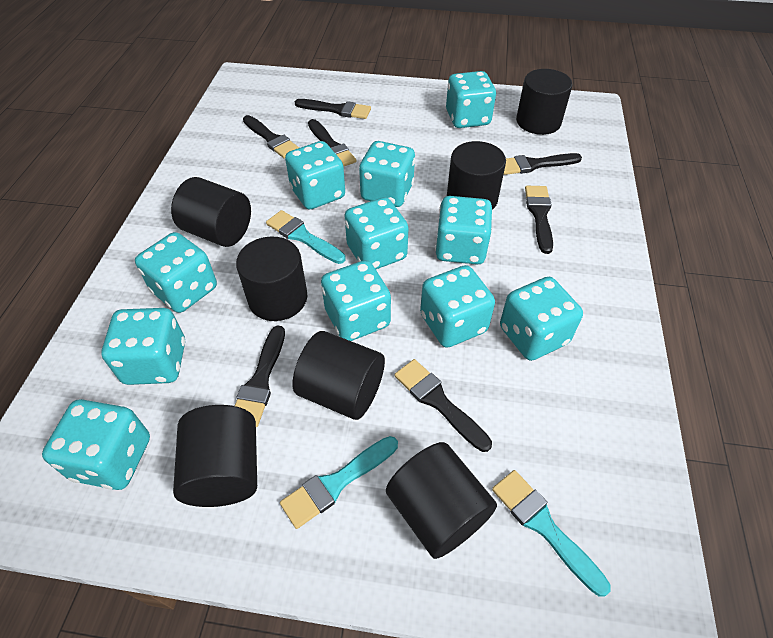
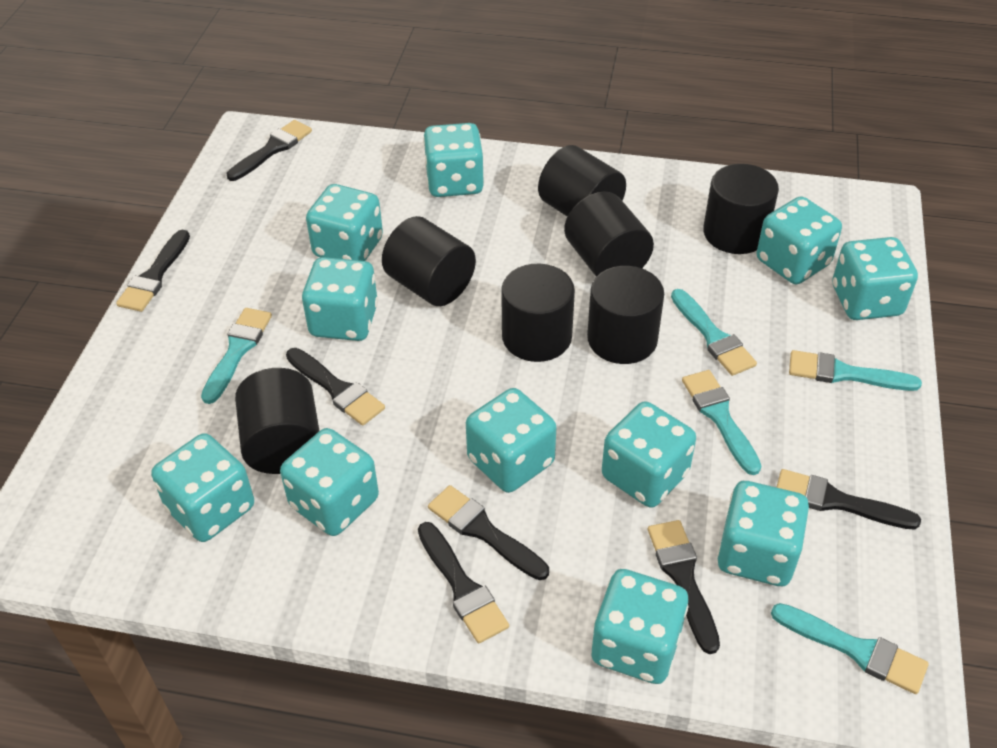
turquoise brush: 3 -> 5

